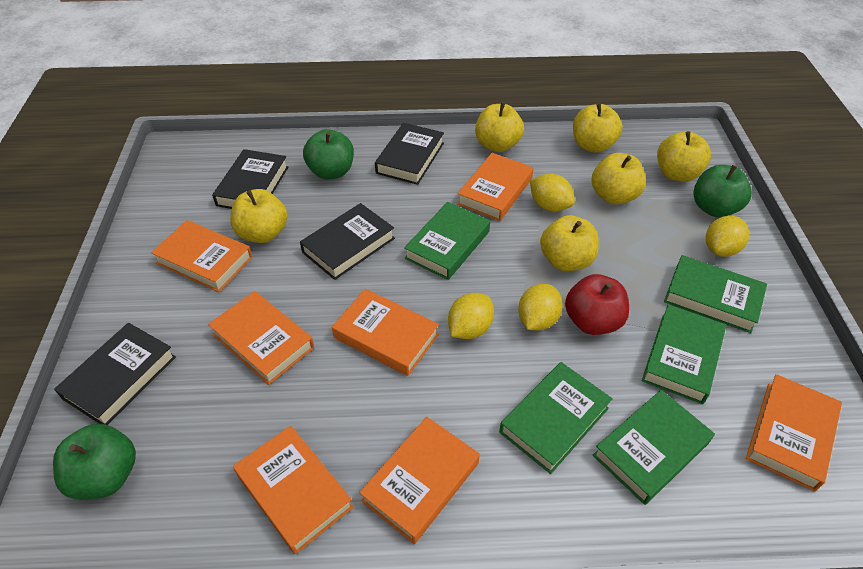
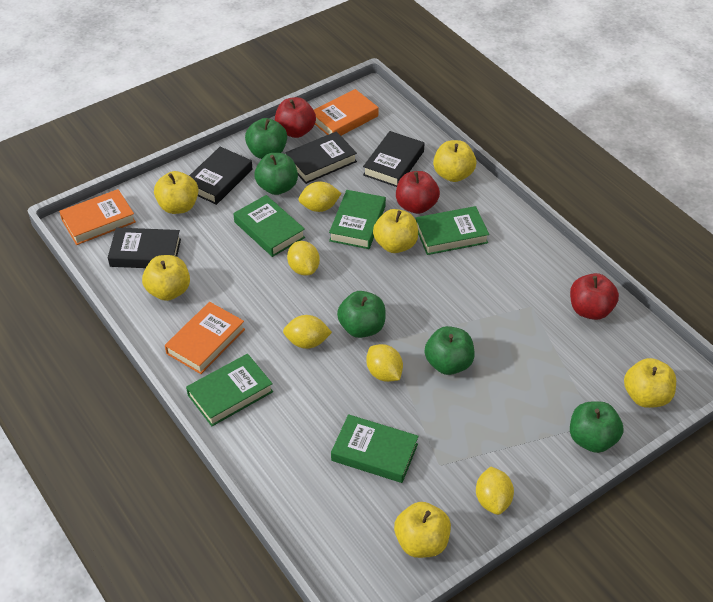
green apple: 3 -> 5
orange book: 7 -> 3
red apple: 1 -> 3
yellow lemon: 4 -> 5

